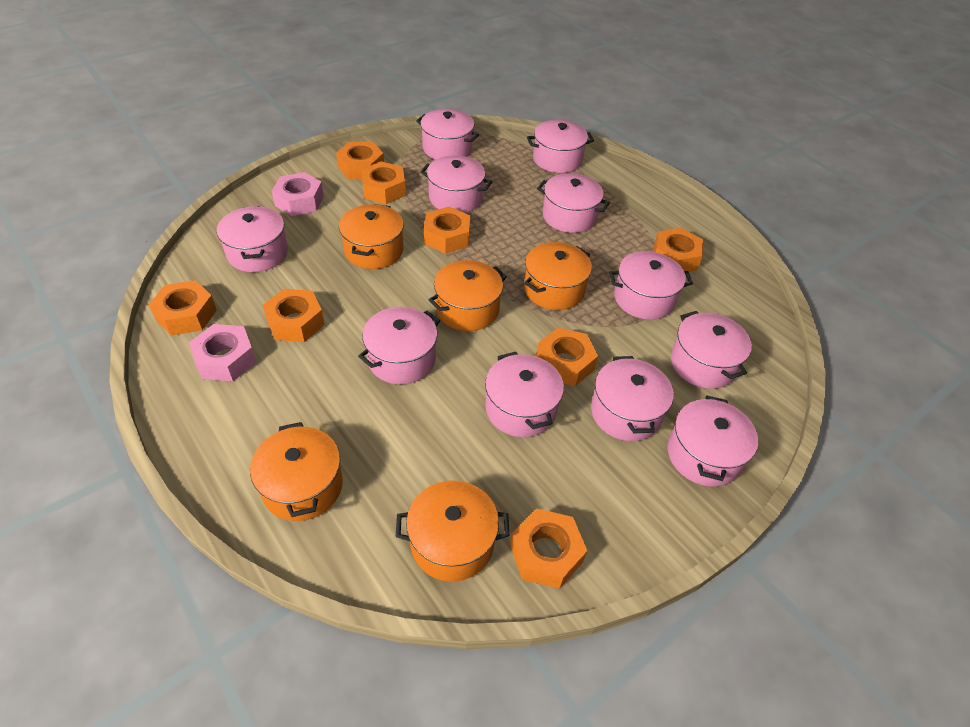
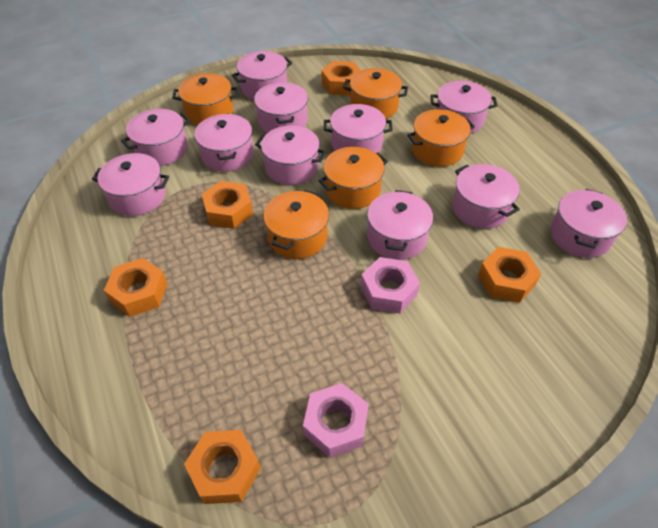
orange nut: 8 -> 5

